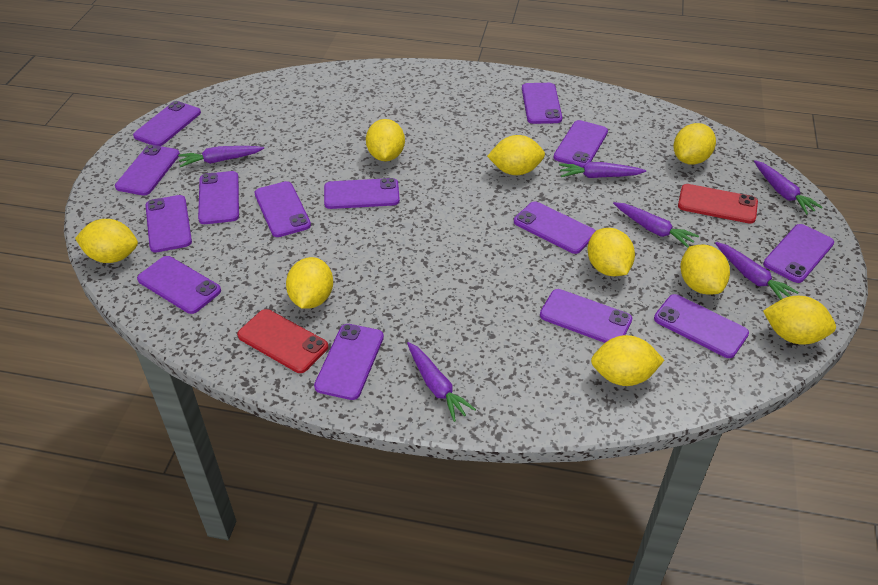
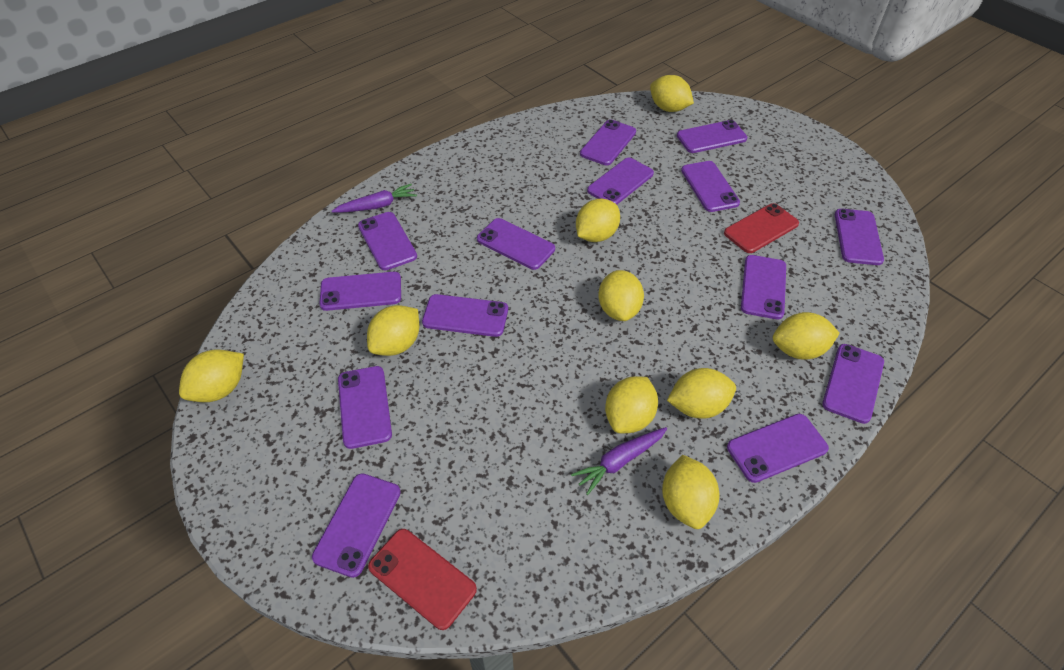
purple carrot: 6 -> 2

